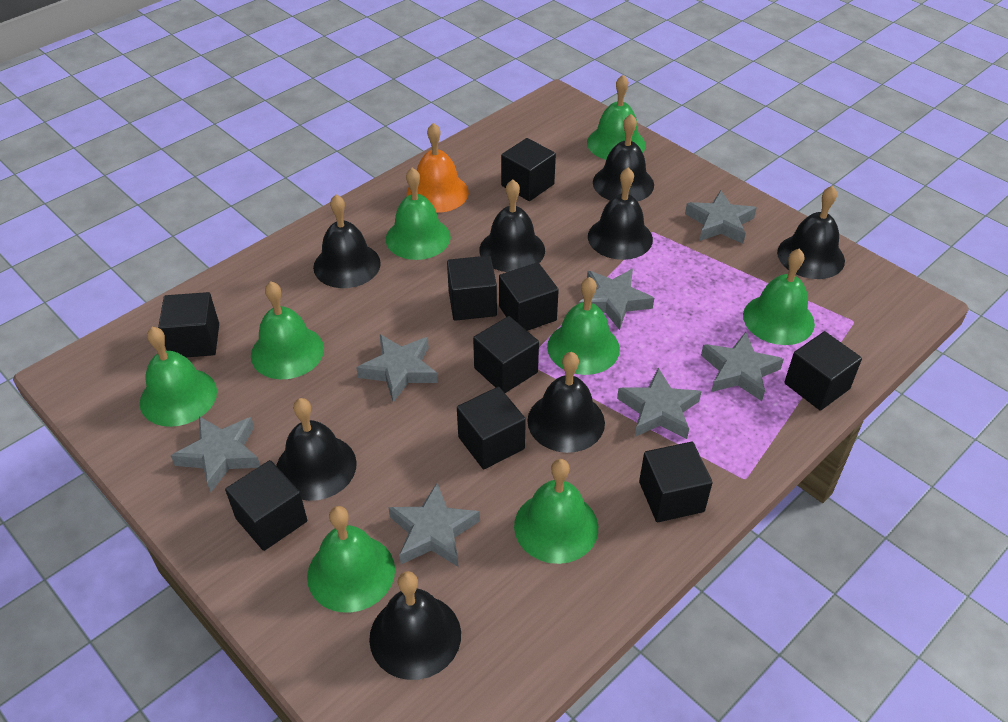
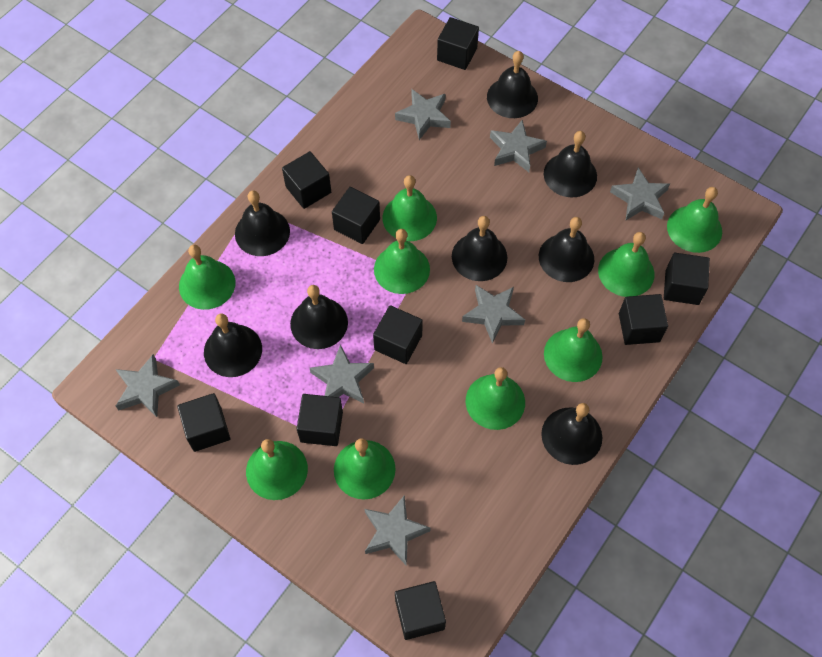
green bell: 8 -> 9
orange bell: 1 -> 0

